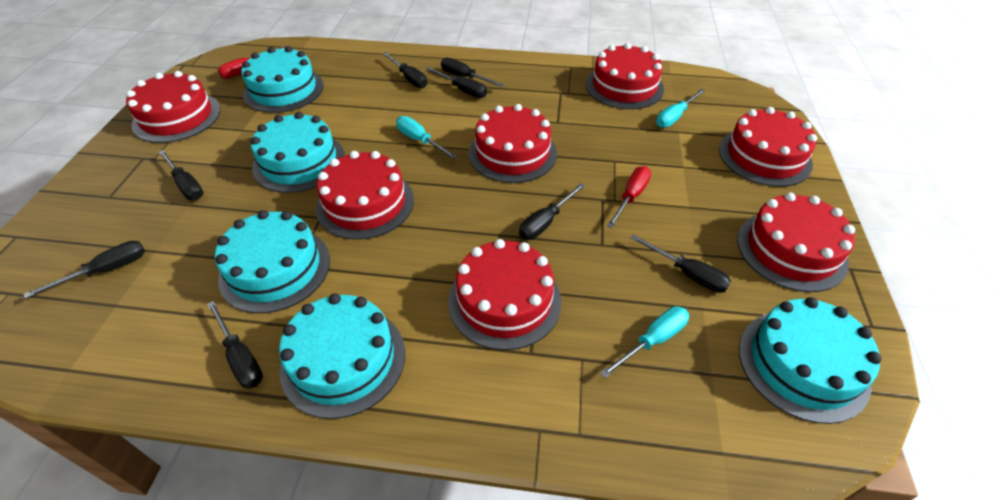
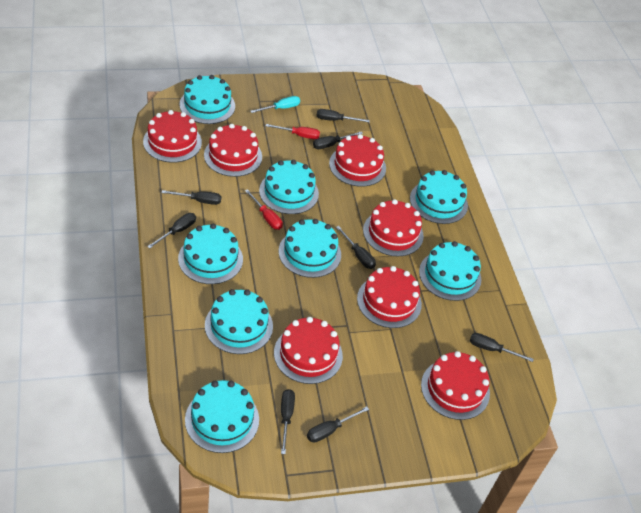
turquoise cake: 5 -> 8
turquoise screwdriver: 3 -> 1

